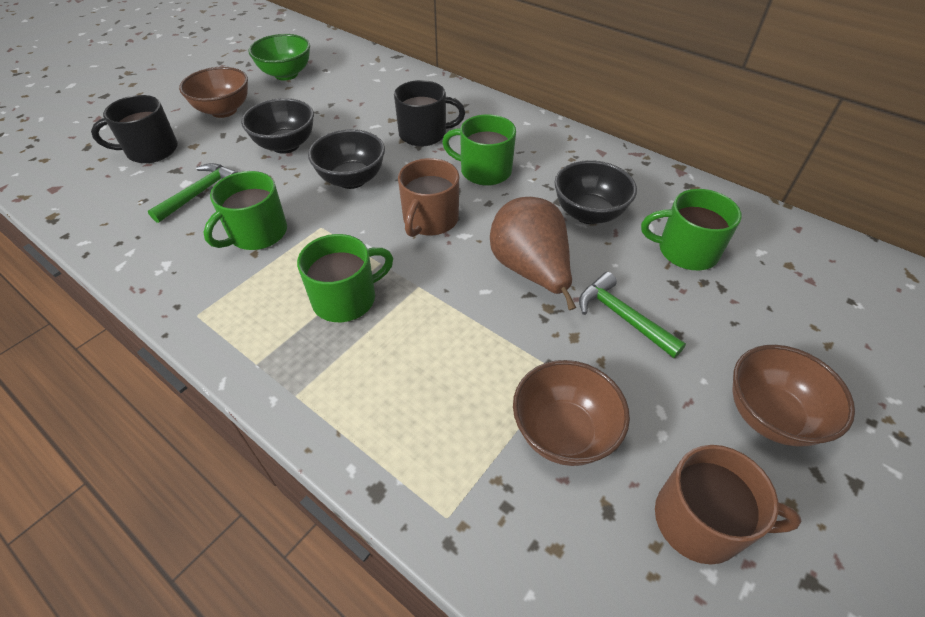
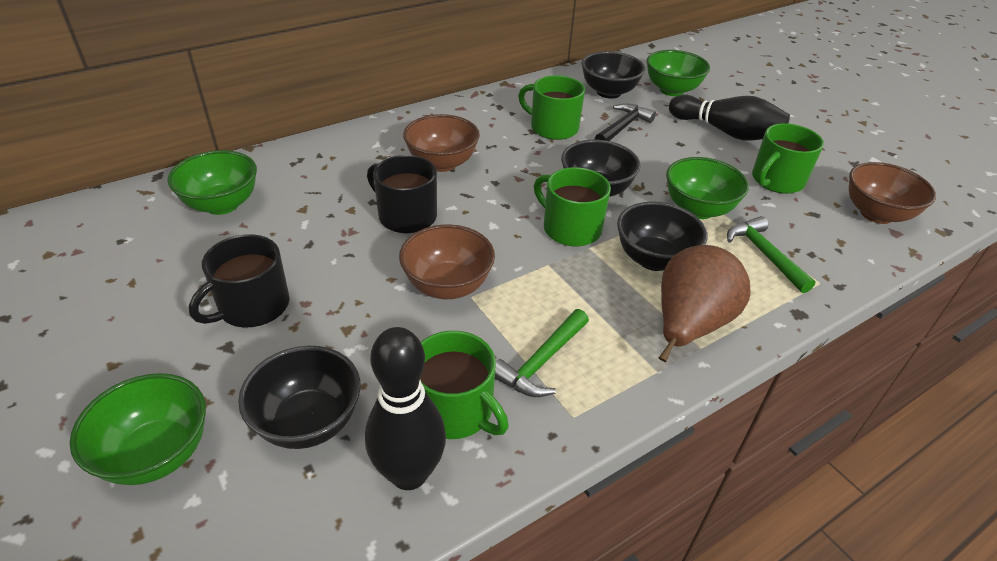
black bowl: 3 -> 4
black bowling pin: 0 -> 2
black hammer: 0 -> 1
brown mug: 2 -> 0
green bowl: 1 -> 4

